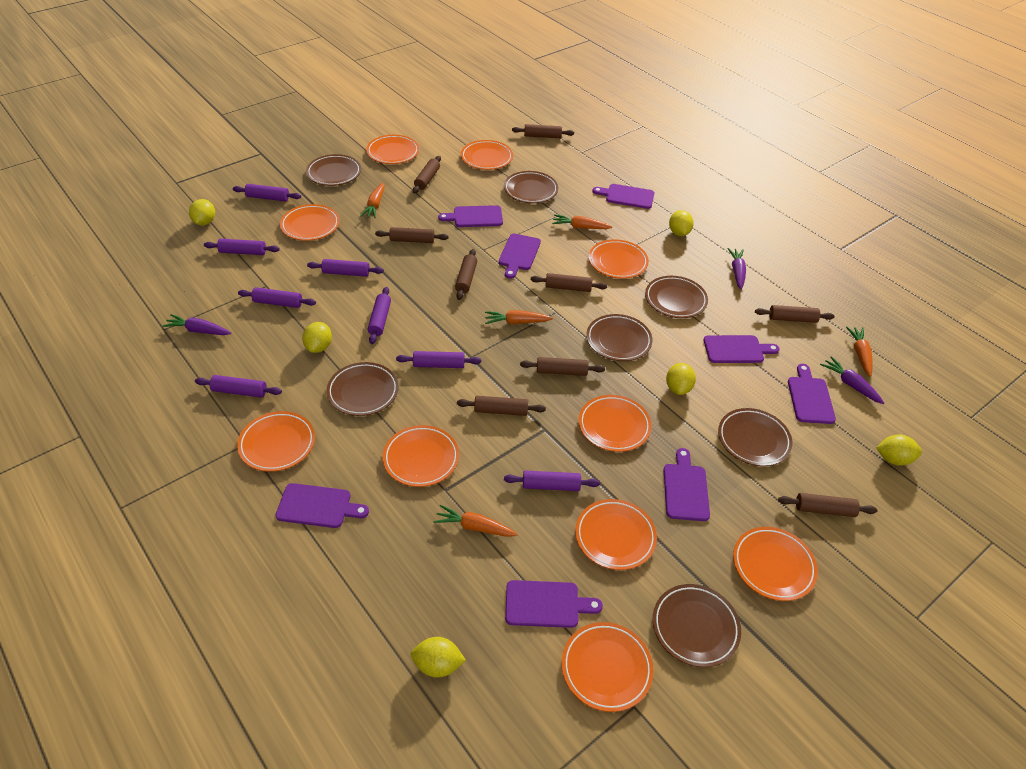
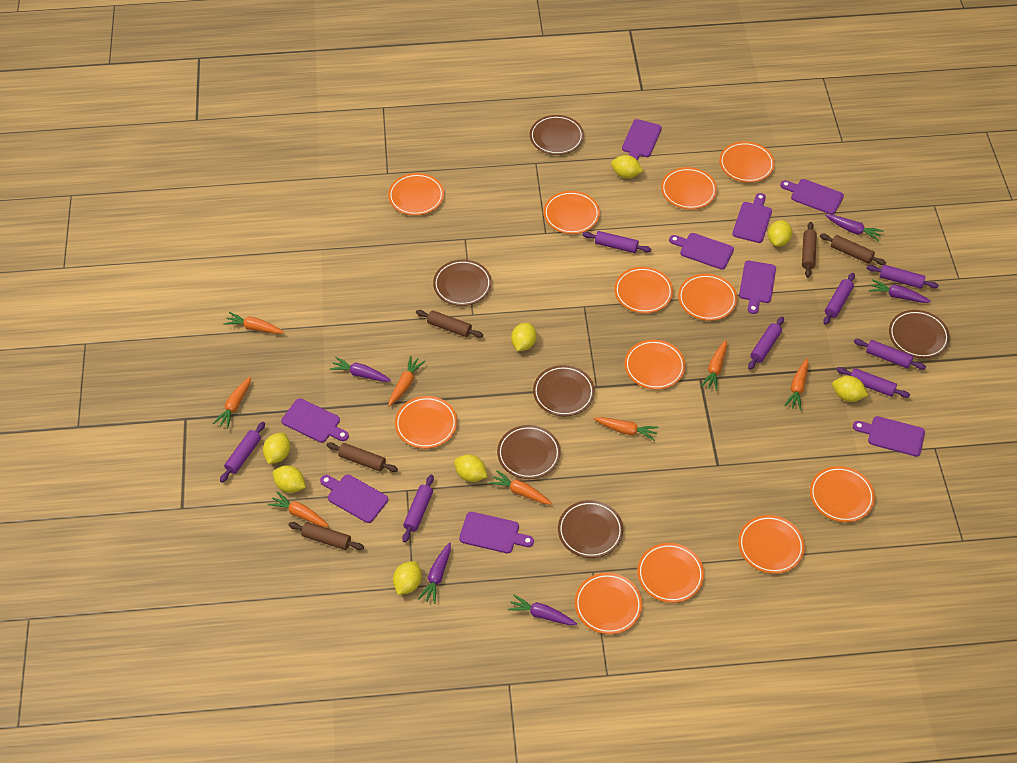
brown plate: 7 -> 6
brown rolling pin: 9 -> 5
orange carrot: 5 -> 8
orange plate: 10 -> 12
purple carrot: 3 -> 5
purple cutting board: 8 -> 9
yellow lemon: 6 -> 8

